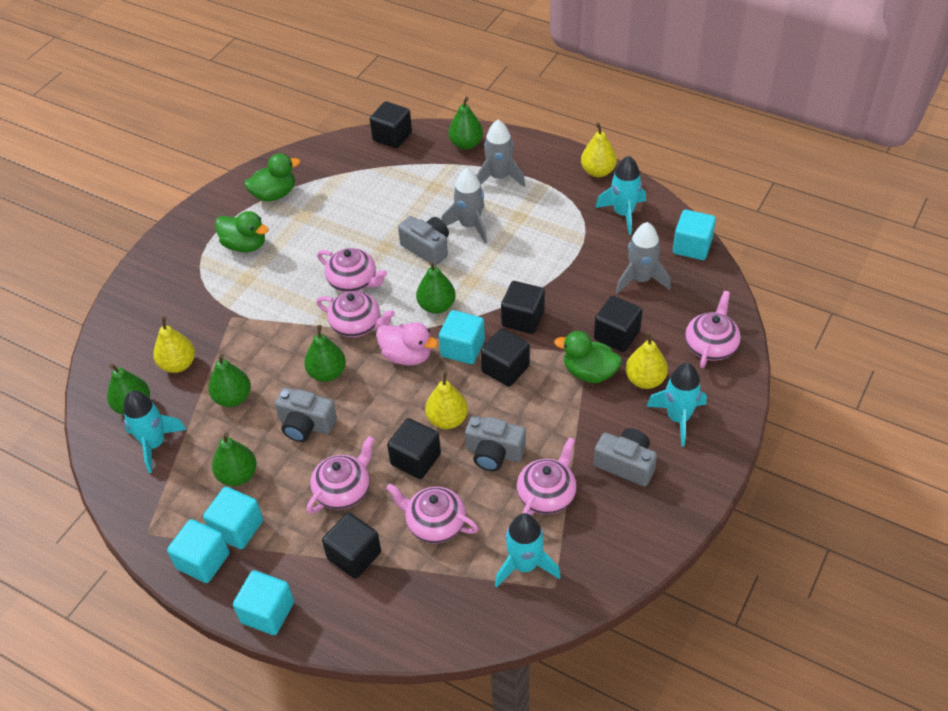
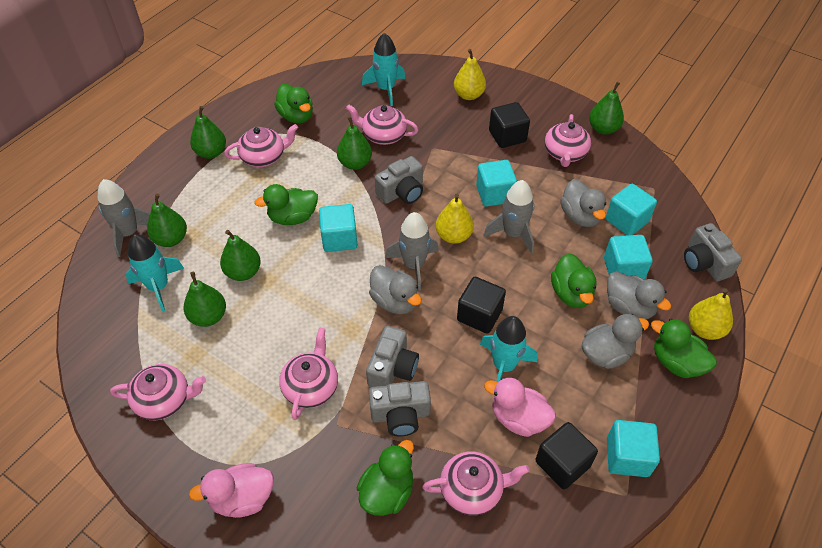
black cube: 6 -> 3
green duck: 3 -> 5
grey duck: 0 -> 4
pink duck: 1 -> 2
turquoise rocket: 4 -> 3
yellow pear: 4 -> 3

